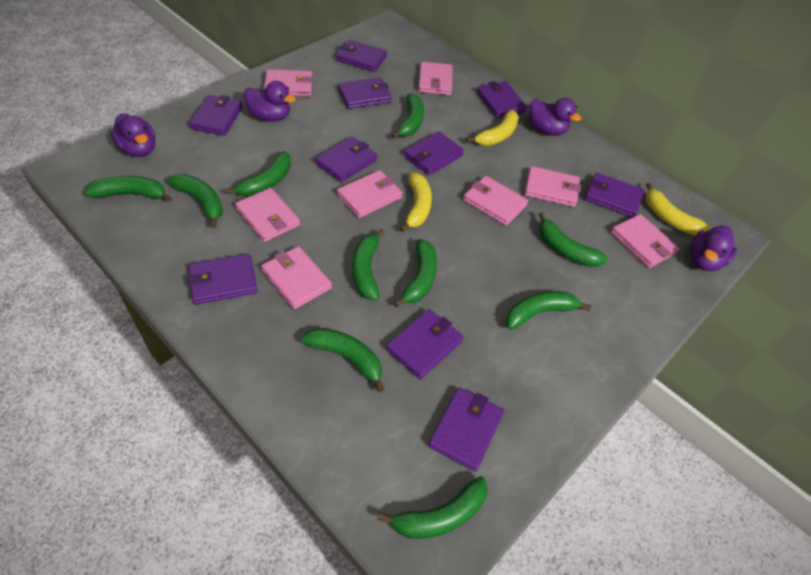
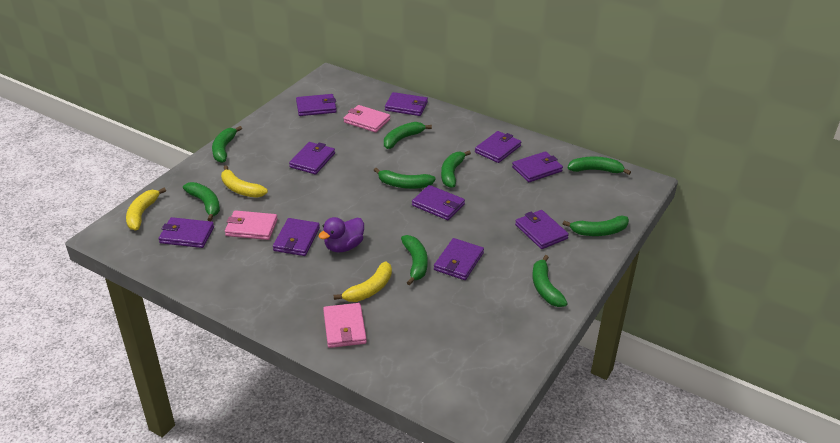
green banana: 10 -> 9
pink wallet: 8 -> 3
purple duck: 4 -> 1

